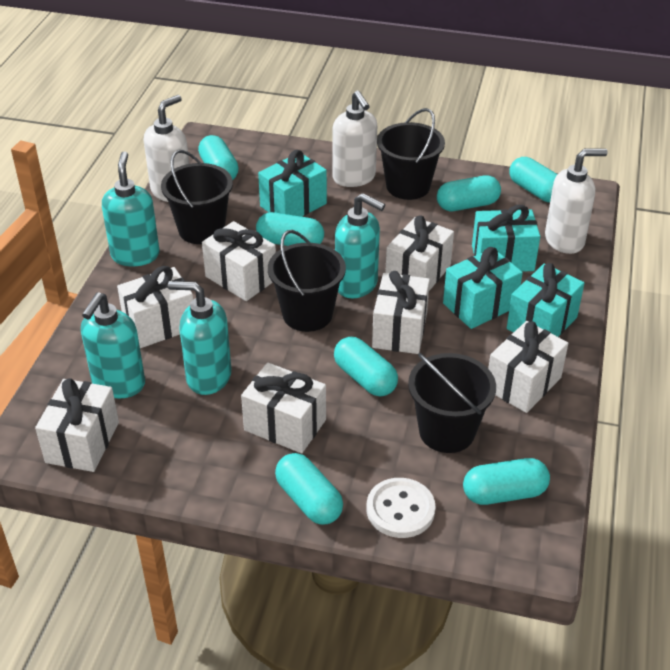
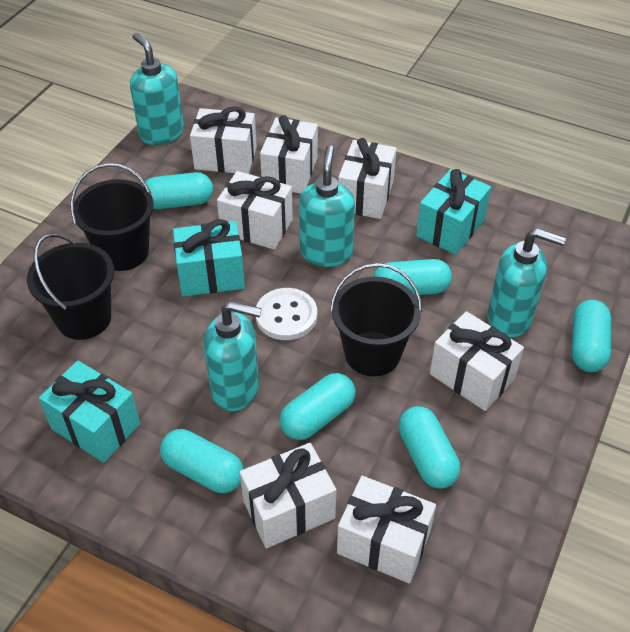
black bucket: 4 -> 3
turquoise capsule: 7 -> 6
turquoise gift: 4 -> 3
white soap dispenser: 3 -> 0

